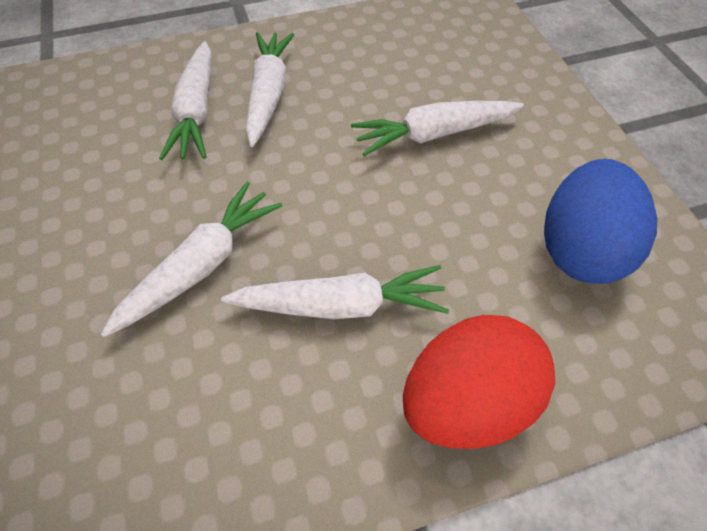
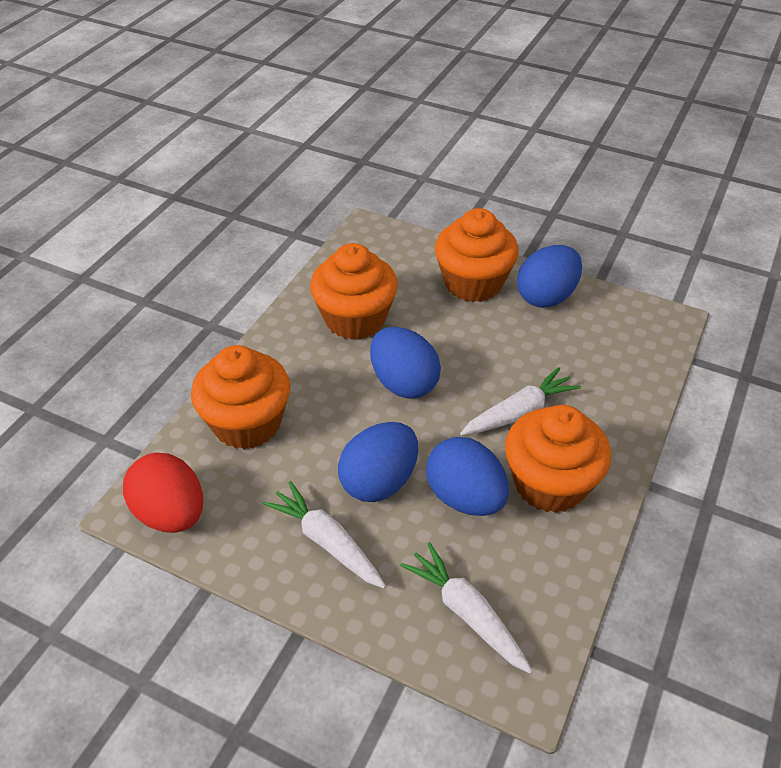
blue egg: 1 -> 4
orange cupcake: 0 -> 4
white carrot: 5 -> 3

